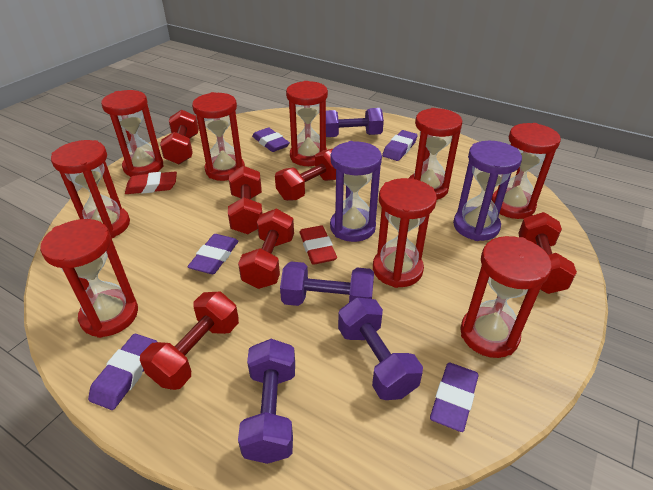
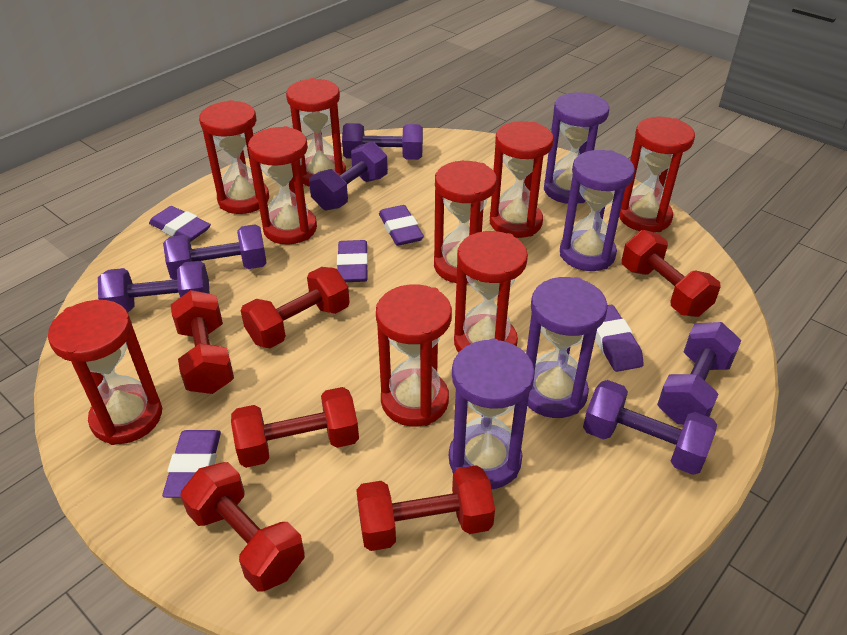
purple dumbbell: 4 -> 6
purple hourglass: 2 -> 4
red eraser: 2 -> 0

